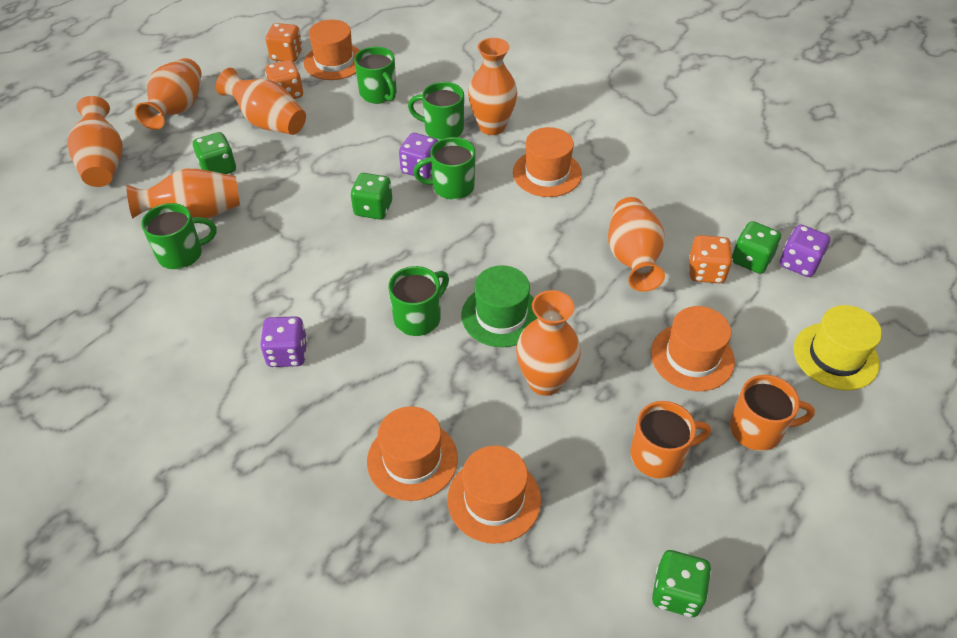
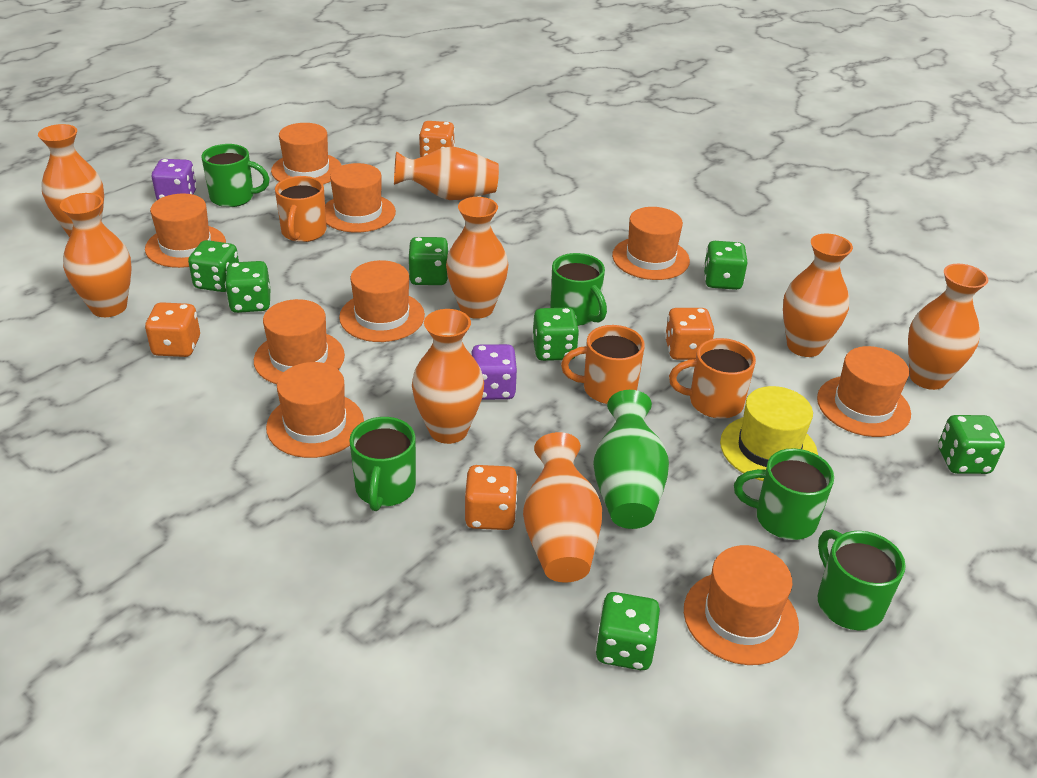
green dice: 4 -> 7
green hat: 1 -> 0
green vase: 0 -> 1
orange dice: 3 -> 4
orange hat: 5 -> 9
orange mug: 2 -> 3
orange vase: 7 -> 8
purple dice: 3 -> 2

